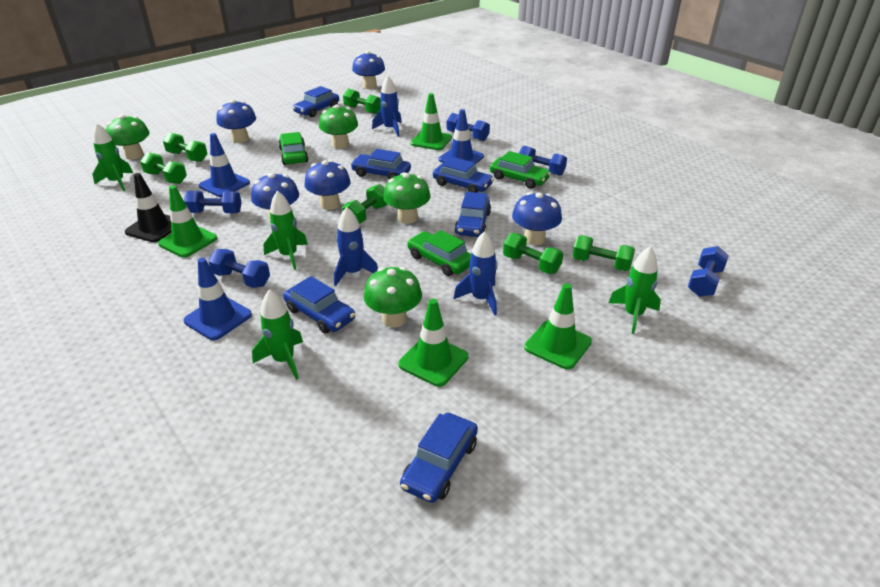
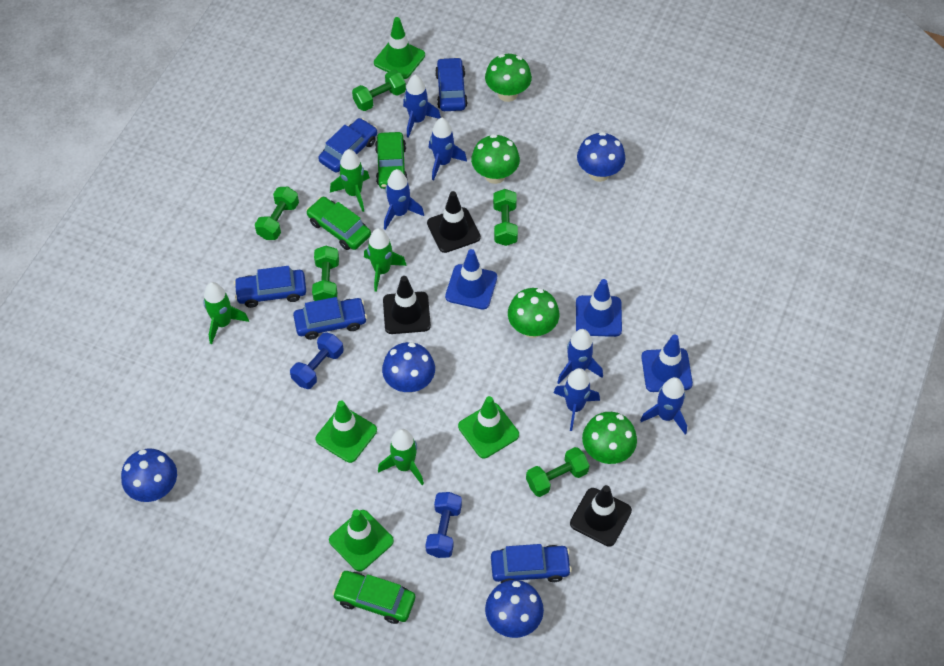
black traffic cone: 1 -> 3
blue car: 6 -> 5
blue dumbbell: 5 -> 2
blue mushroom: 5 -> 4
blue rocket: 3 -> 6
green dumbbell: 6 -> 5

